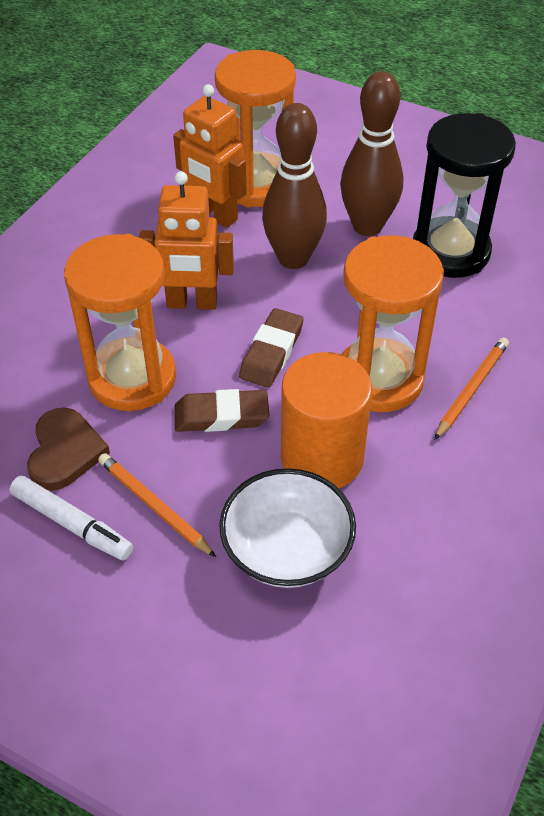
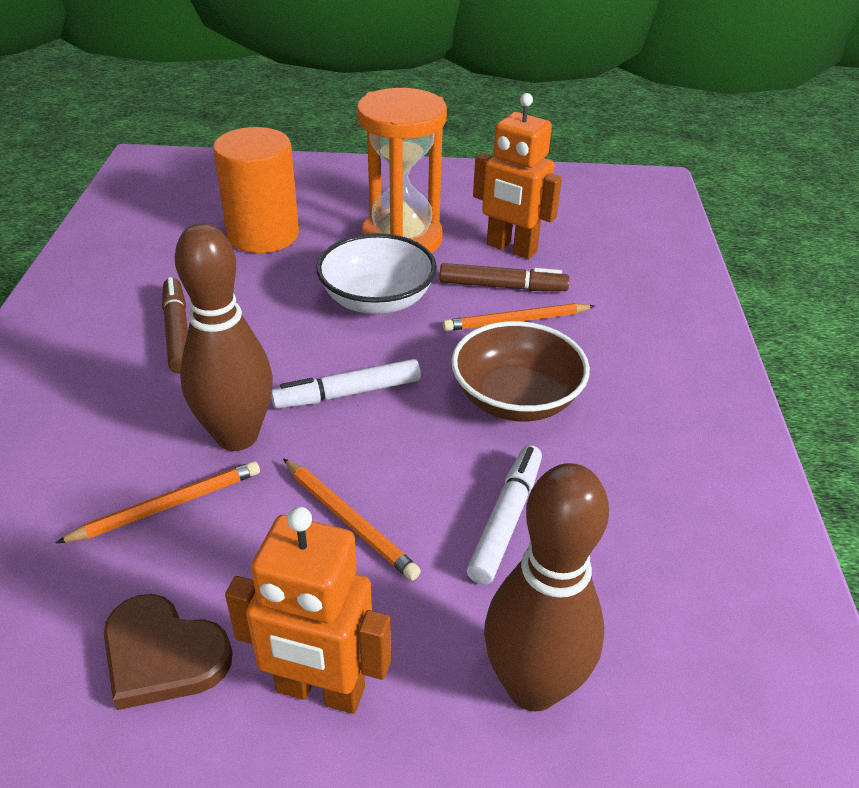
black hourglass: 1 -> 0
brown bowl: 0 -> 1
brown eraser: 2 -> 0
brown marker: 0 -> 2
orange hourglass: 3 -> 1
orange pencil: 2 -> 3
white marker: 1 -> 2

